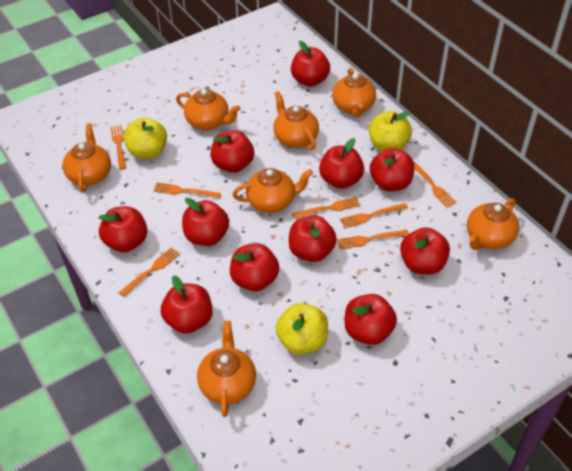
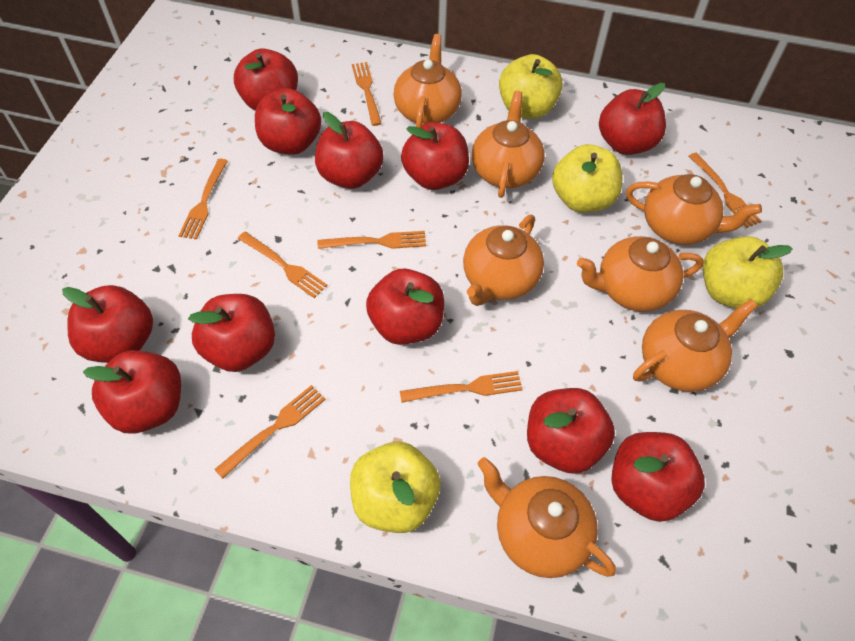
yellow apple: 3 -> 4

